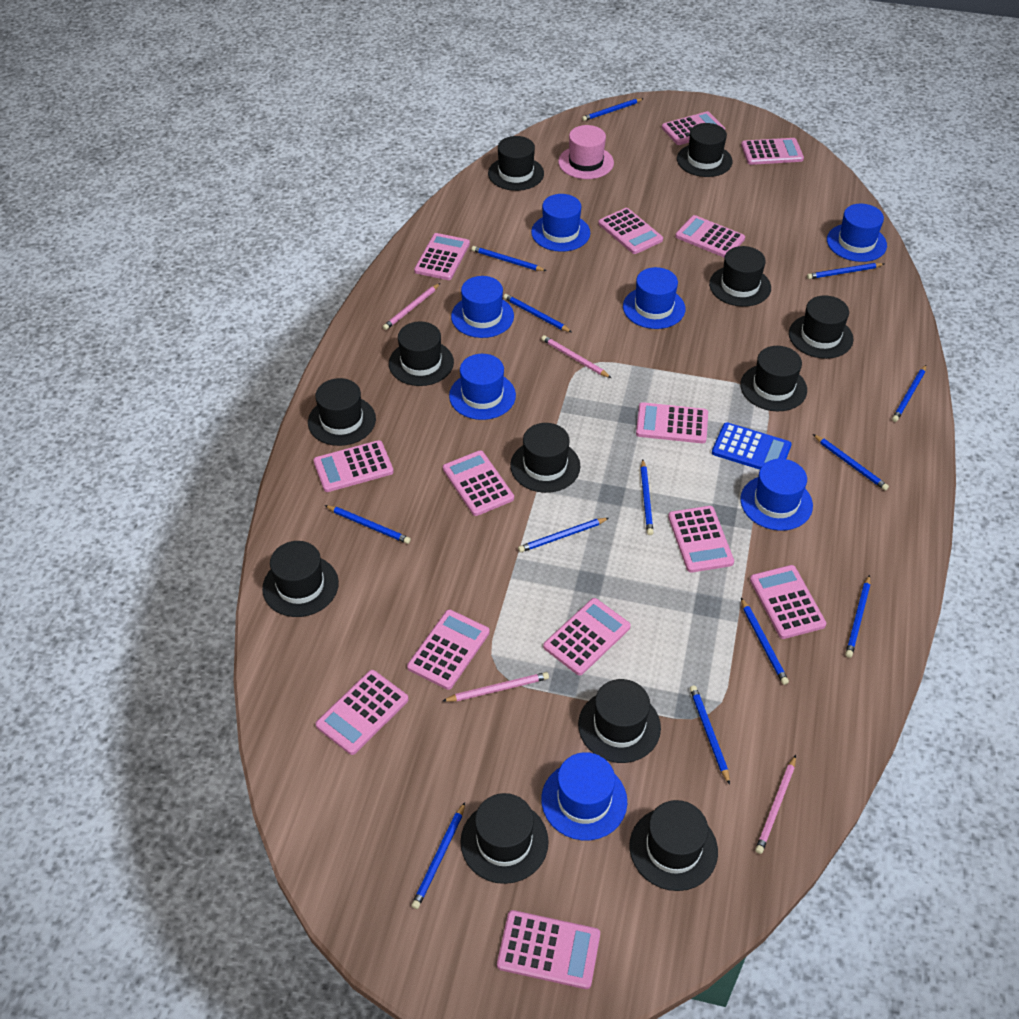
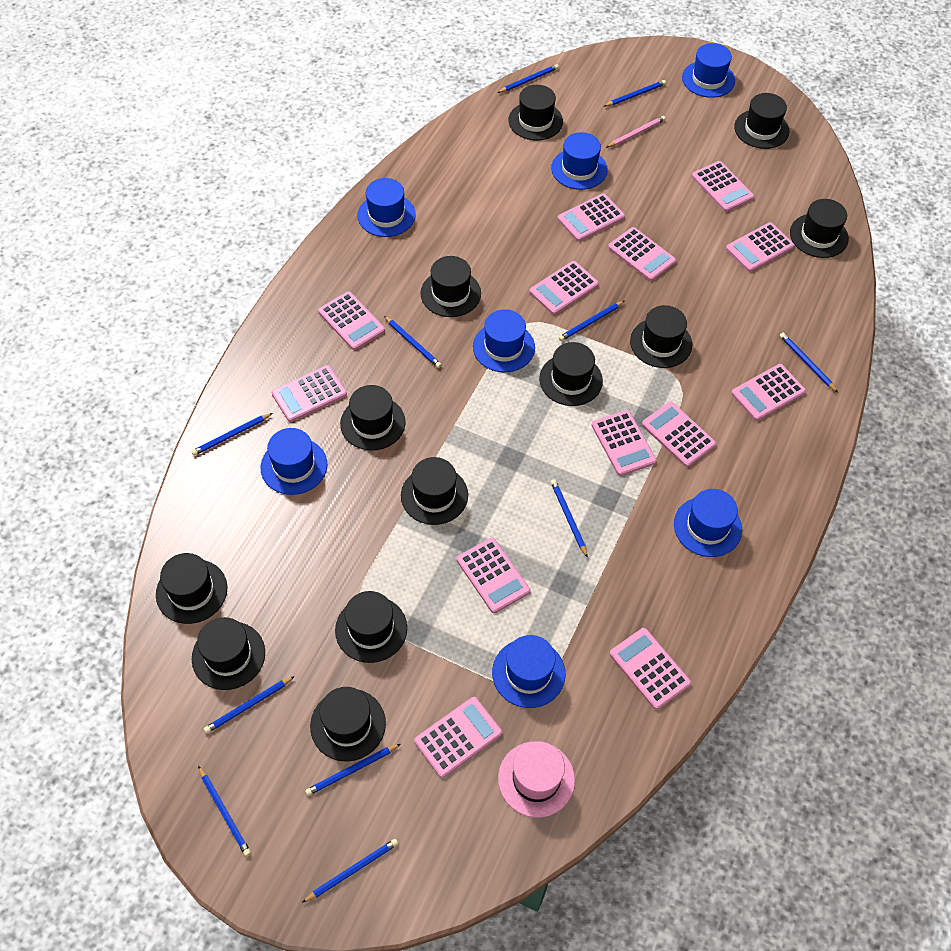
blue calculator: 1 -> 0
blue pencil: 13 -> 11
pink calculator: 14 -> 13
pink pencil: 4 -> 1

